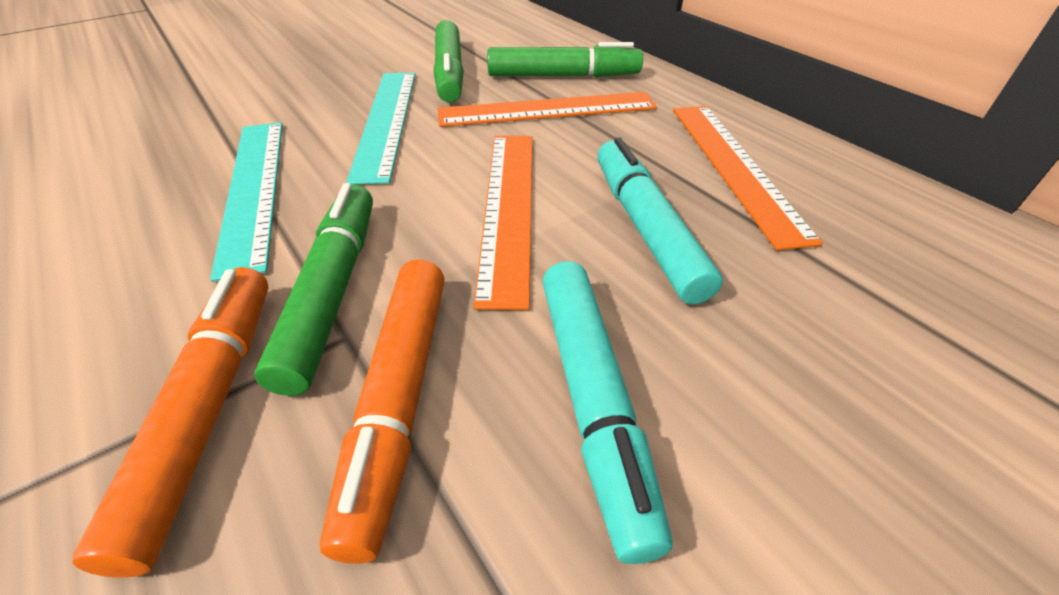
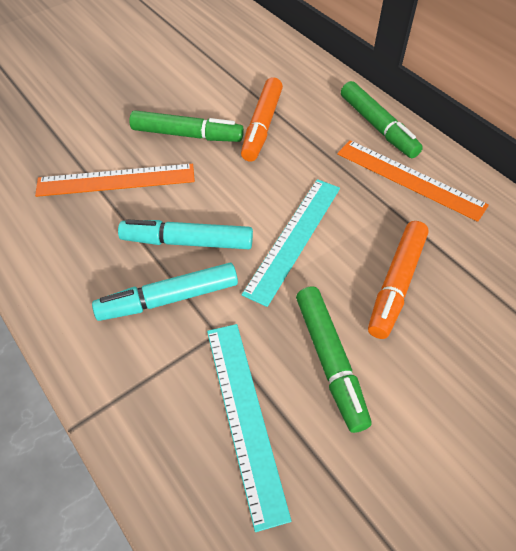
orange ruler: 3 -> 2

